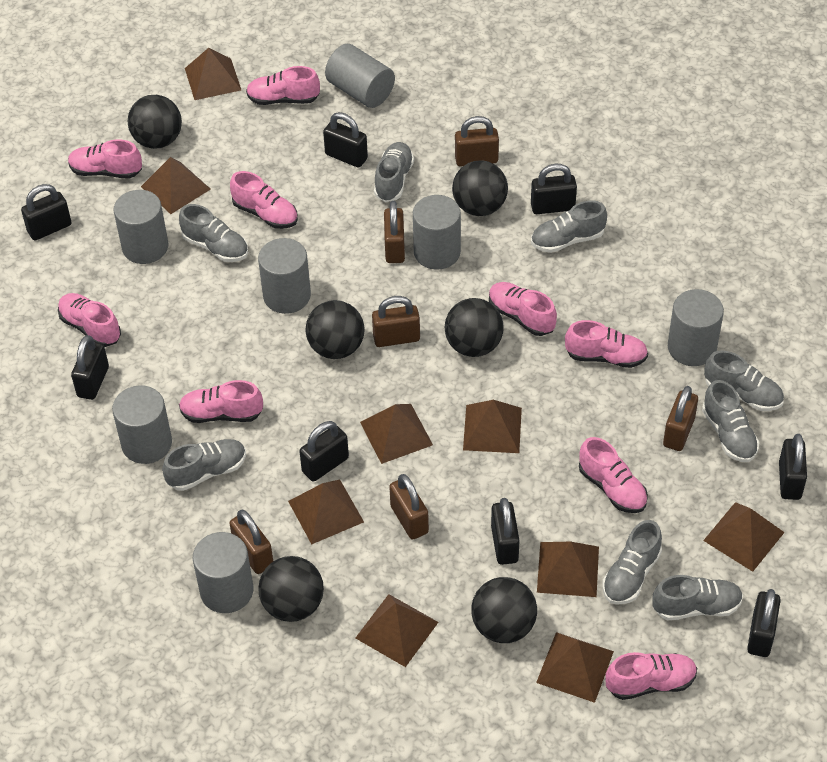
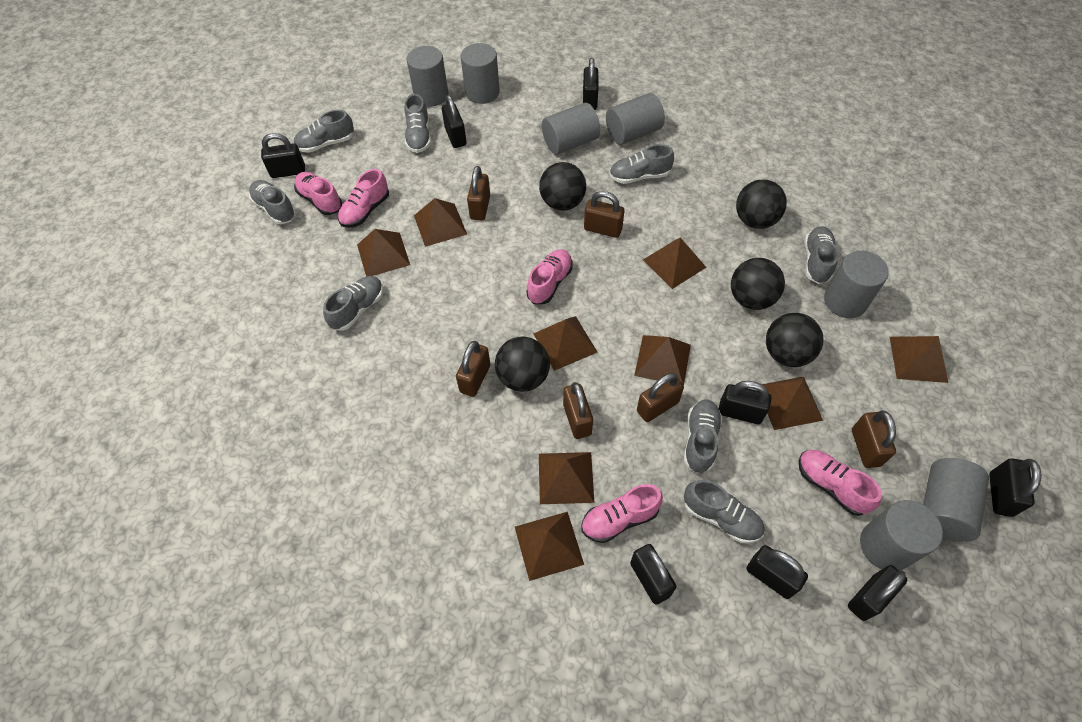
black ball: 6 -> 5
pink shoe: 9 -> 5

